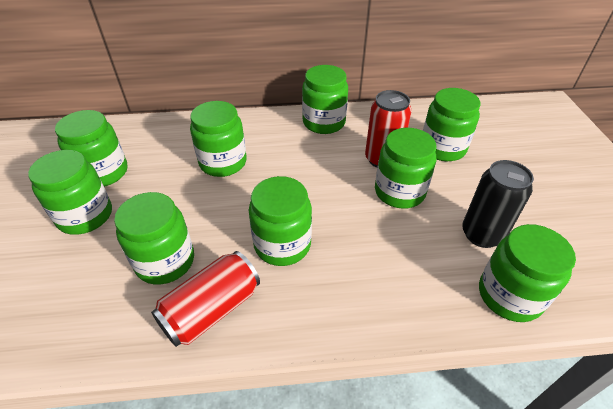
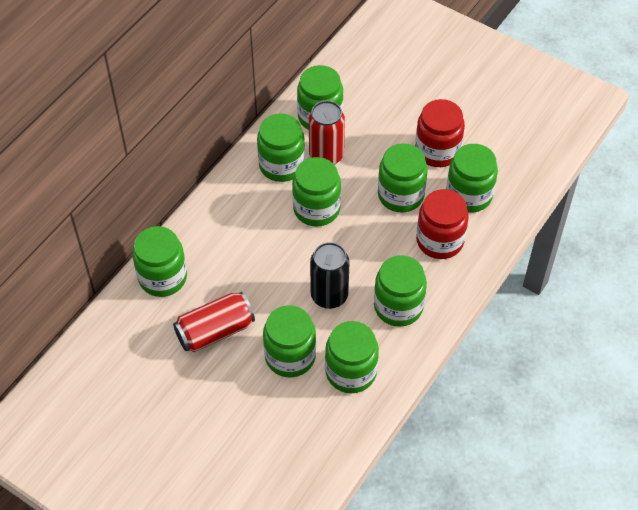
red jar: 0 -> 2

